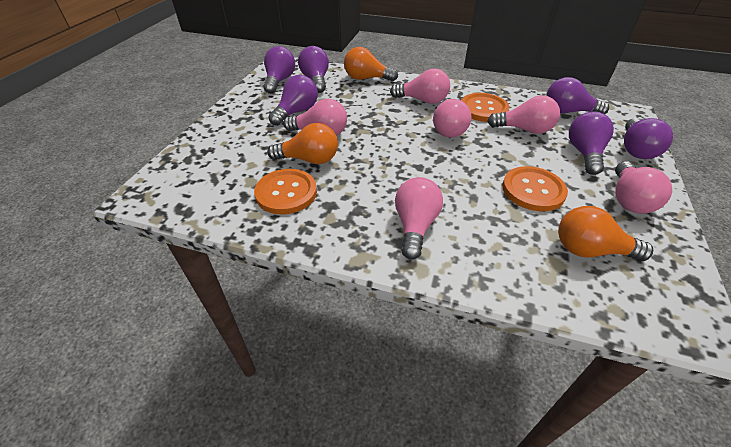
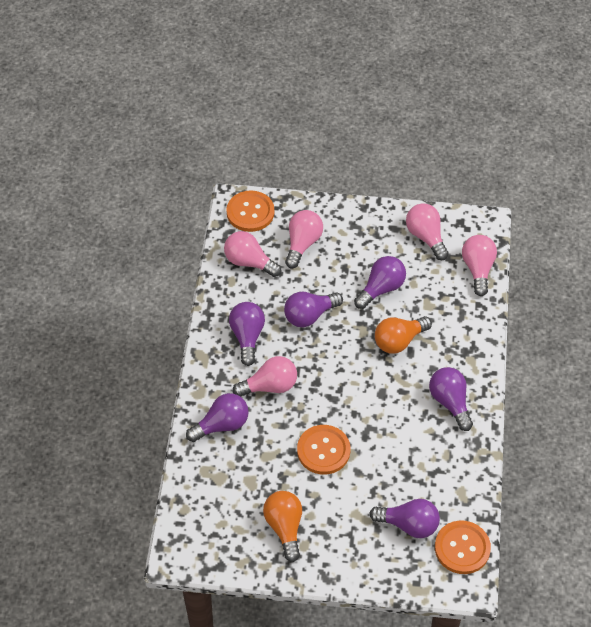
orange light bulb: 3 -> 2
pink light bulb: 6 -> 5

